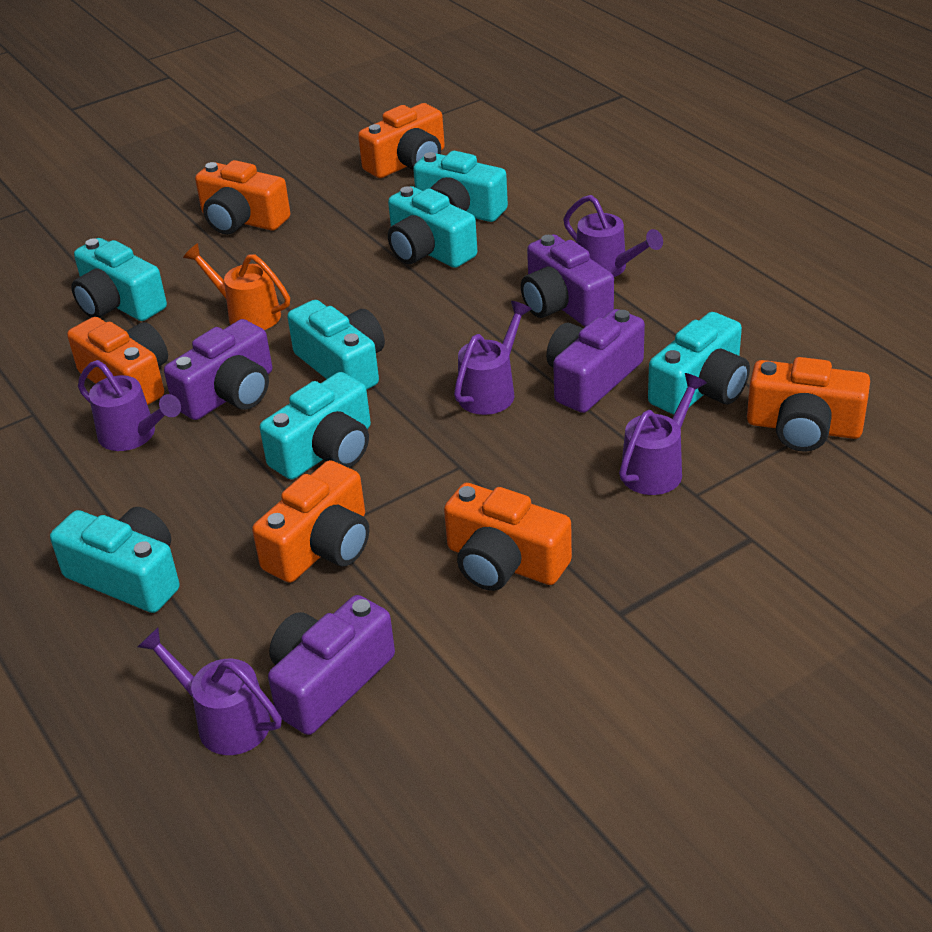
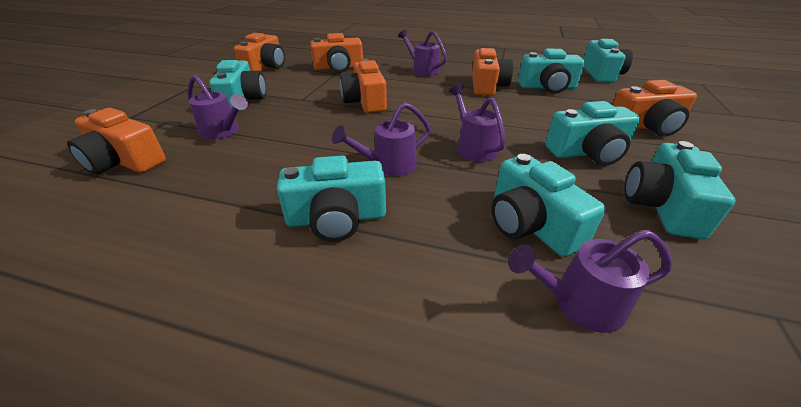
orange watering can: 1 -> 0
purple camera: 4 -> 0

